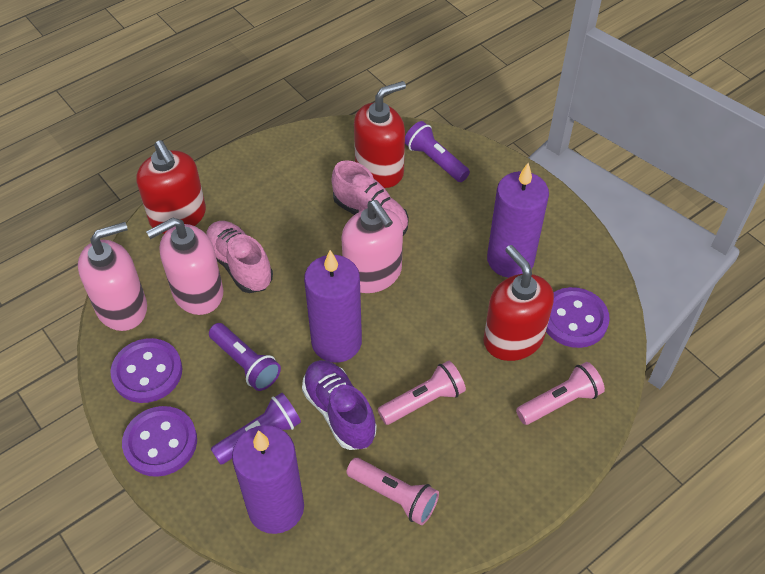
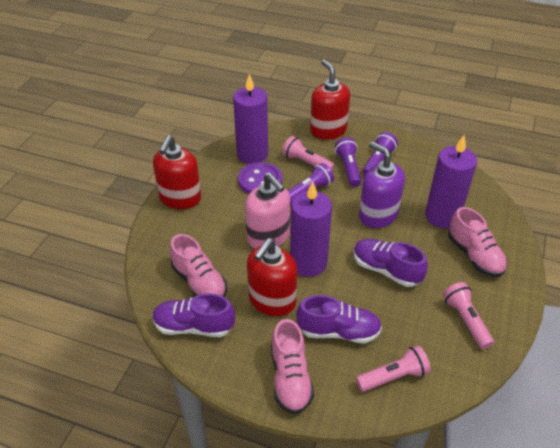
pink shoe: 2 -> 3
pink soap dispenser: 3 -> 1
purple button: 3 -> 1
purple shoe: 1 -> 3
purple soap dispenser: 0 -> 1

